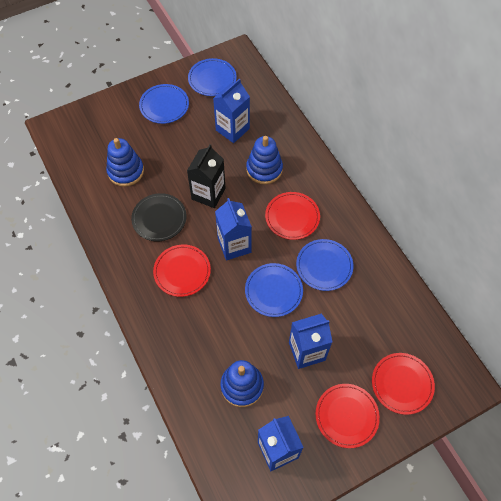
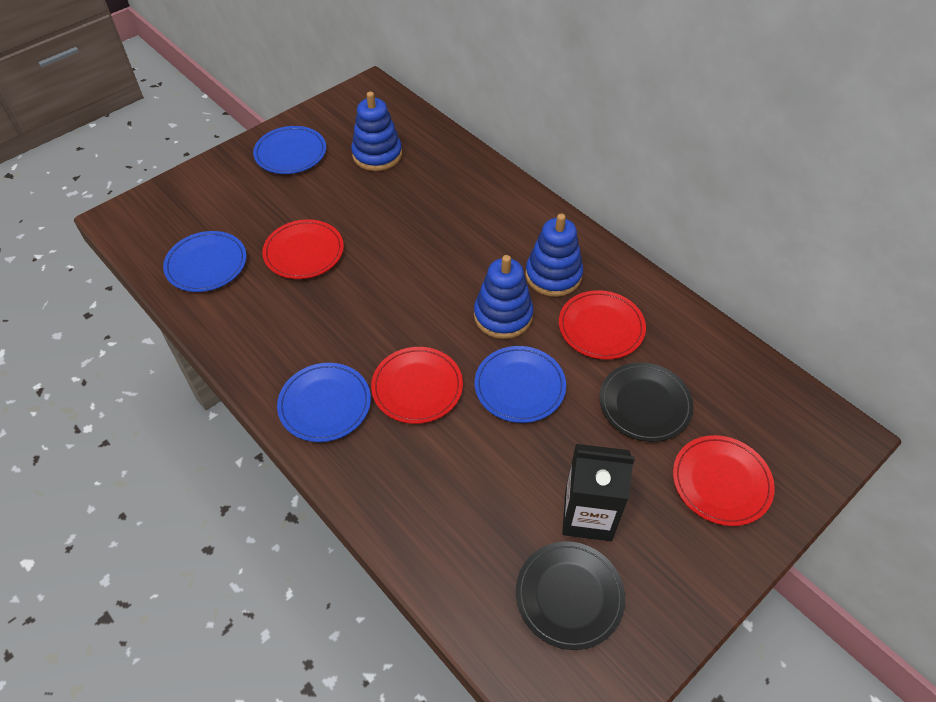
black plate: 1 -> 2
blue carton: 4 -> 0

